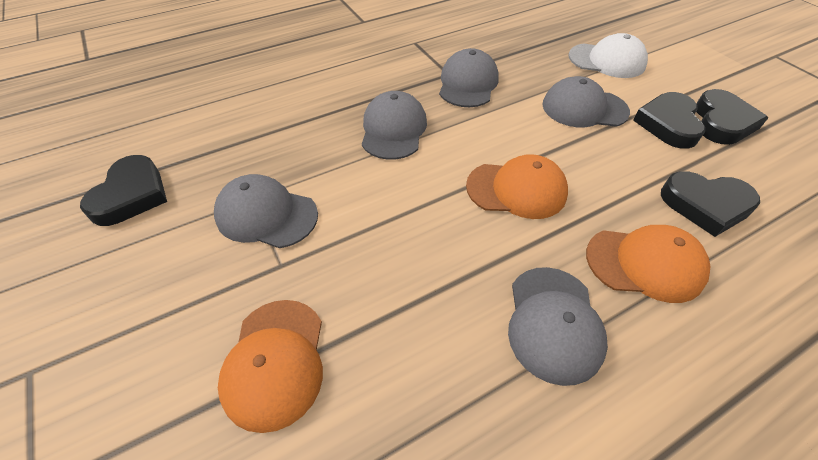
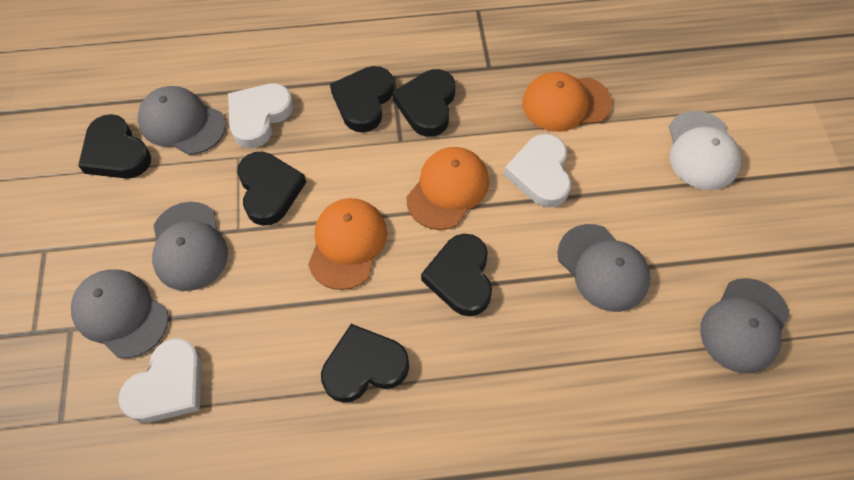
black heart: 4 -> 6
white heart: 0 -> 3

